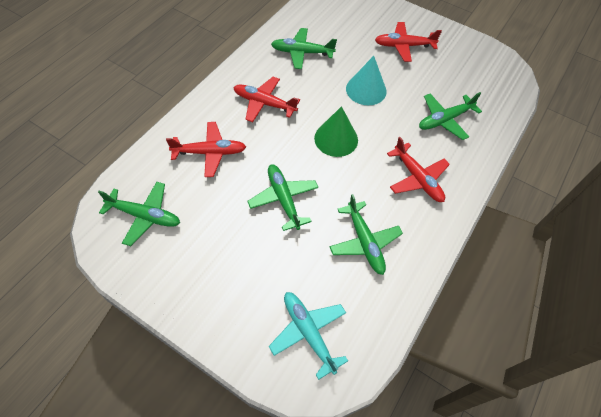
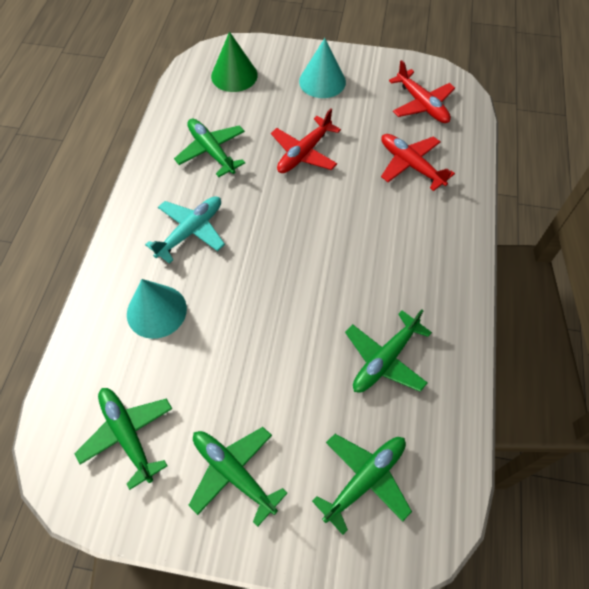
red plane: 4 -> 3
turquoise cone: 1 -> 2

